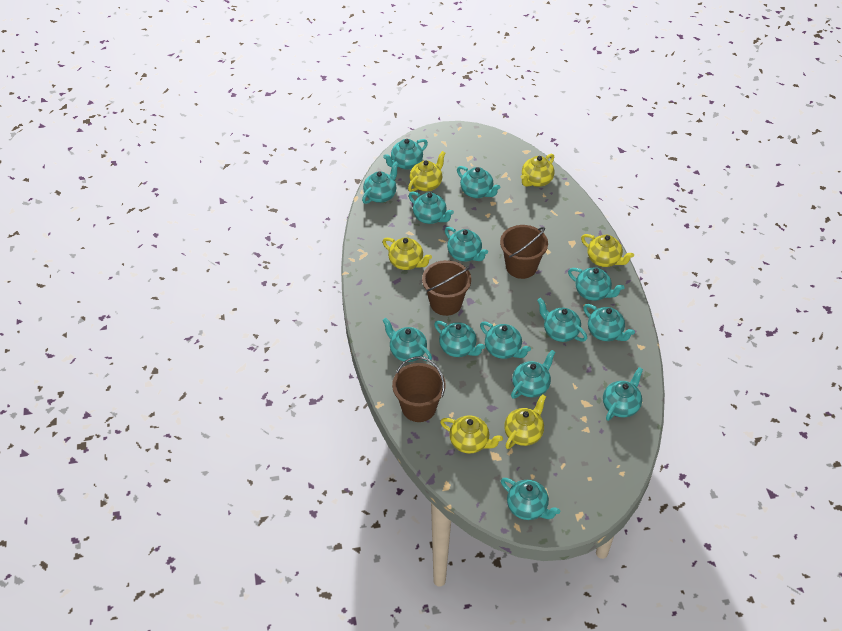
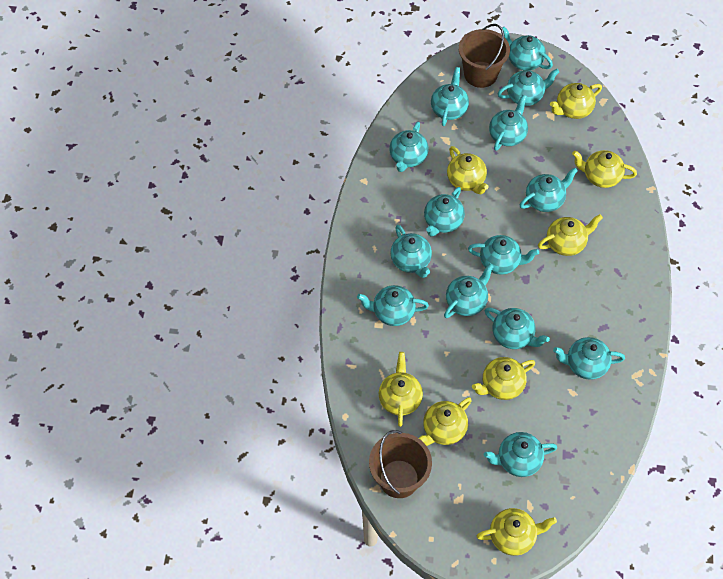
brown bucket: 3 -> 2
yellow teapot: 6 -> 8

